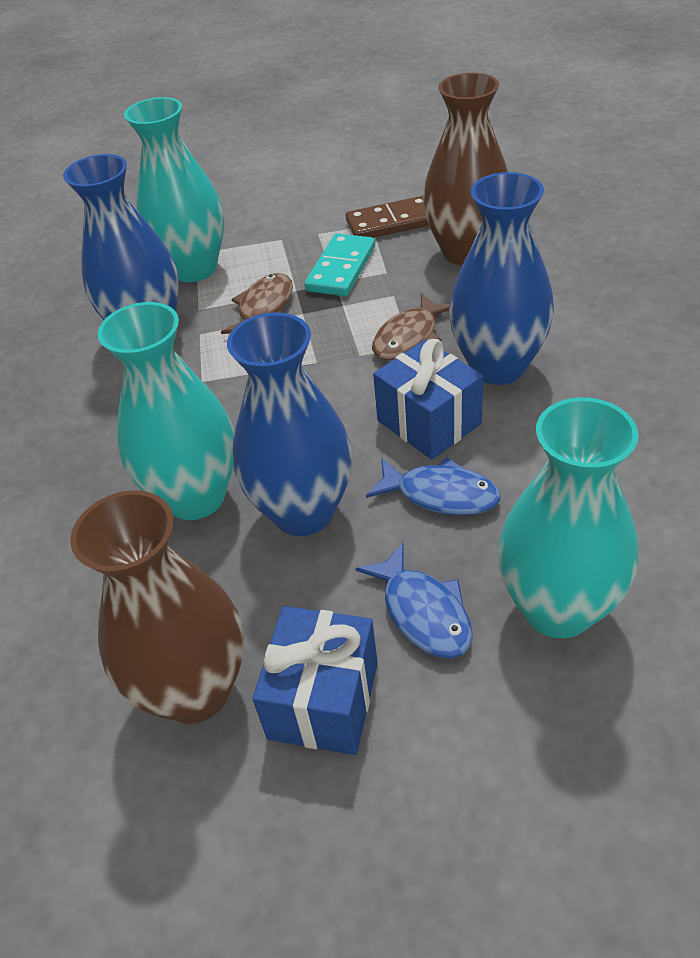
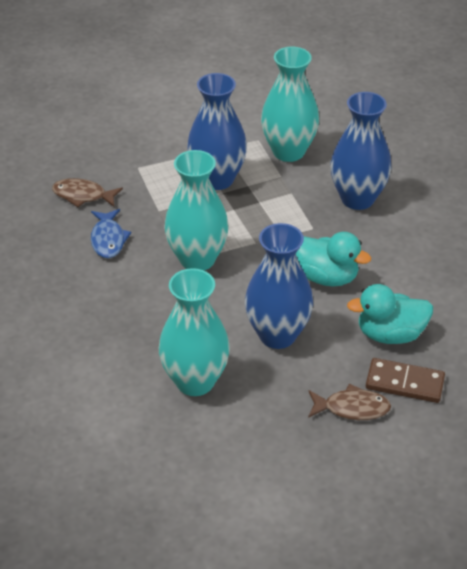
blue fish: 2 -> 1
blue gift: 2 -> 0
brown vase: 2 -> 0
turquoise domino: 1 -> 0
turquoise duck: 0 -> 2

